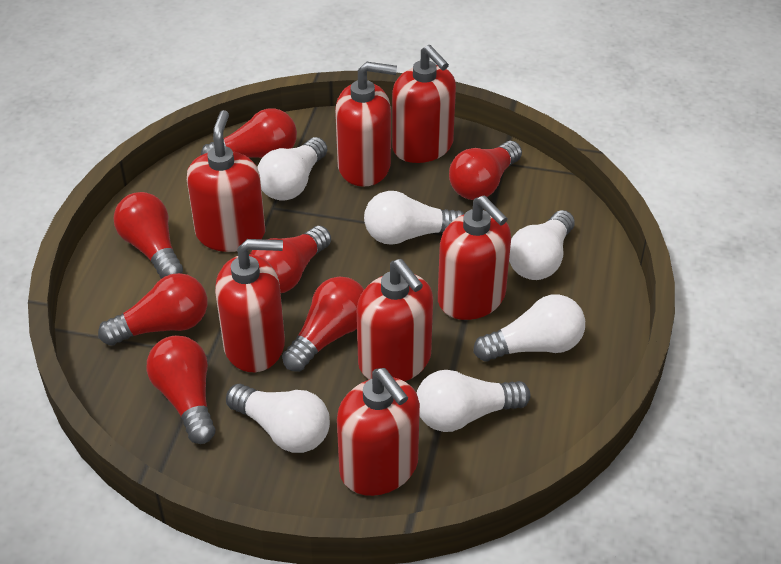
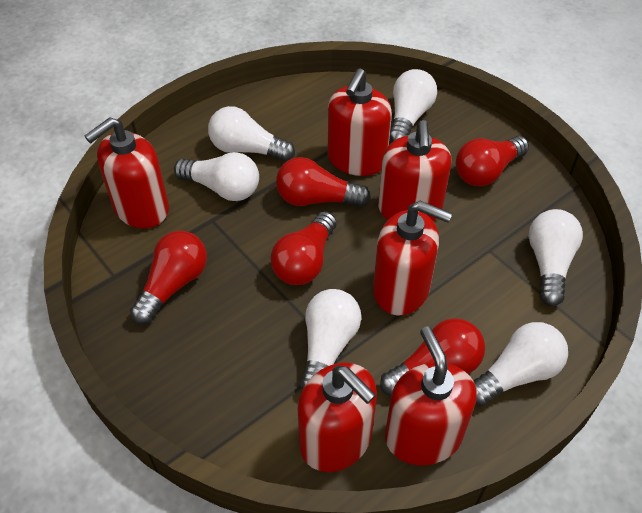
red light bulb: 7 -> 5
red soap dispenser: 7 -> 6

